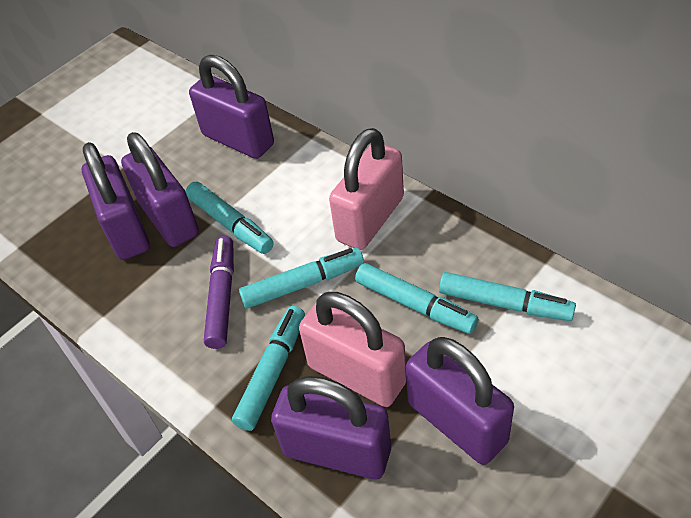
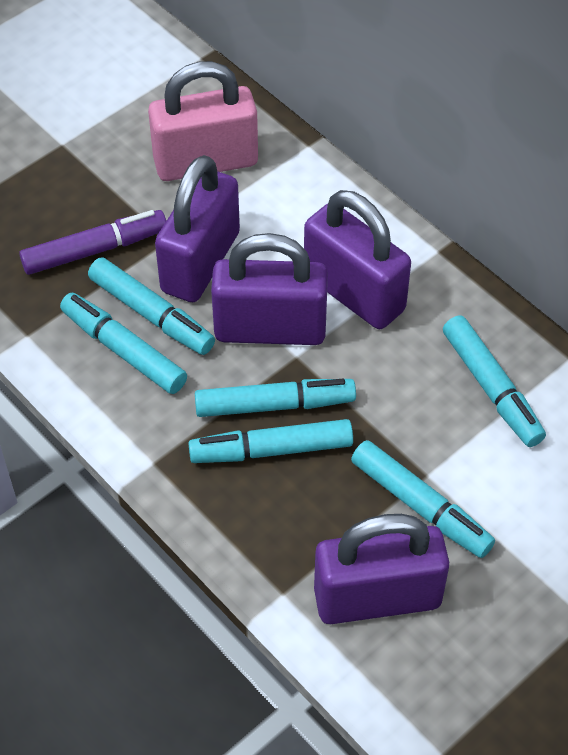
pink padlock: 2 -> 1
purple padlock: 5 -> 4
turquoise marker: 5 -> 6

